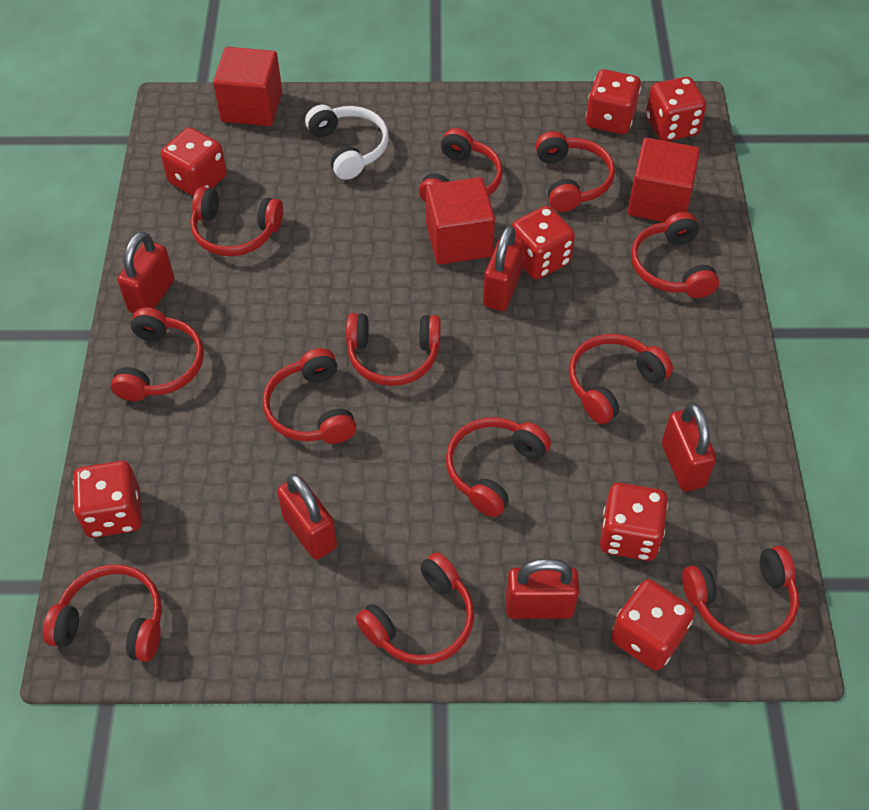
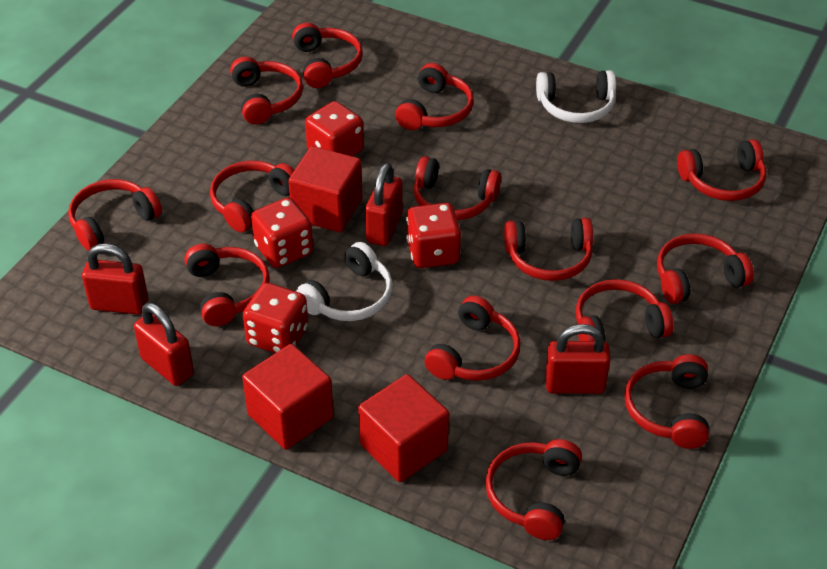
red dice: 7 -> 4
red headphones: 12 -> 14
red padlock: 5 -> 4
white headphones: 1 -> 2

